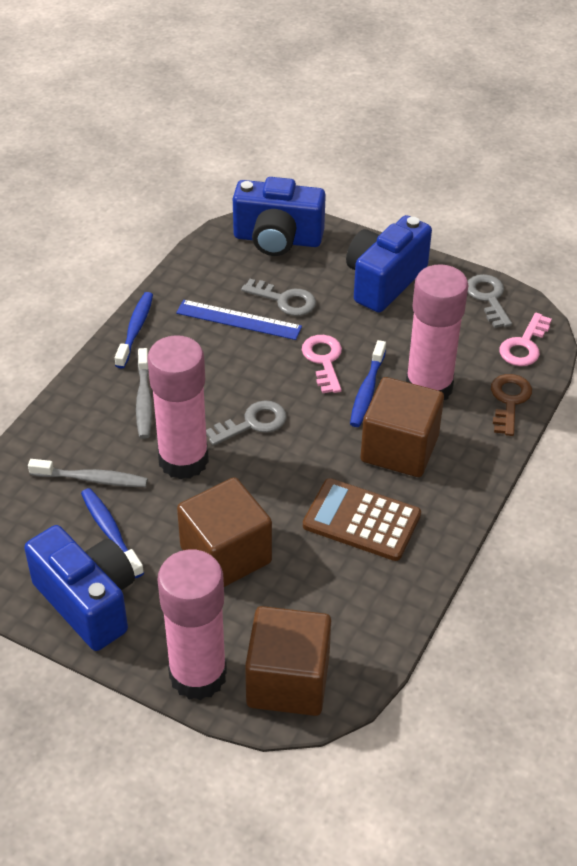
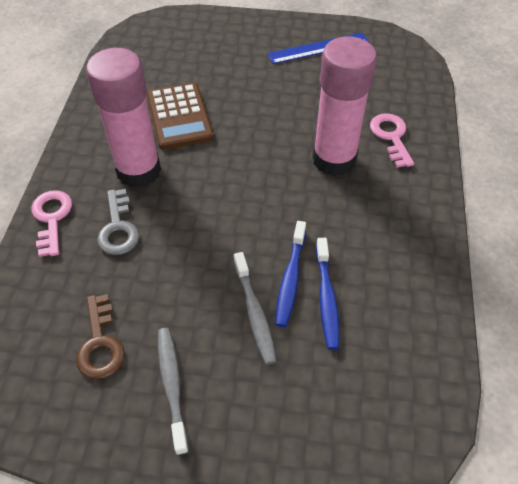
blue camera: 3 -> 0
blue toothbrush: 3 -> 2
brown cube: 3 -> 0
grey key: 3 -> 1
pink glue stick: 3 -> 2

